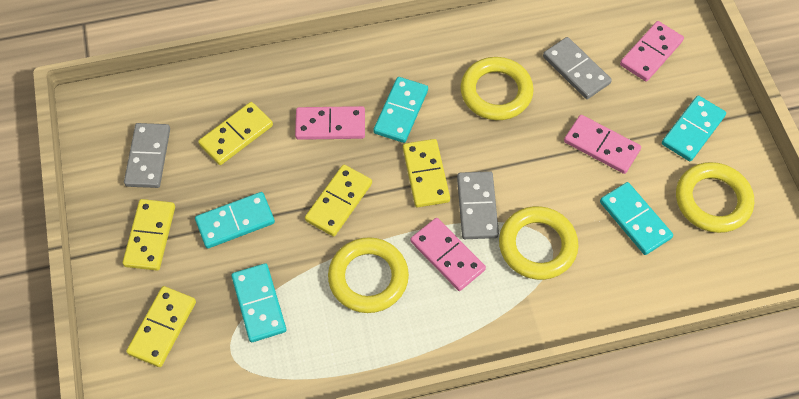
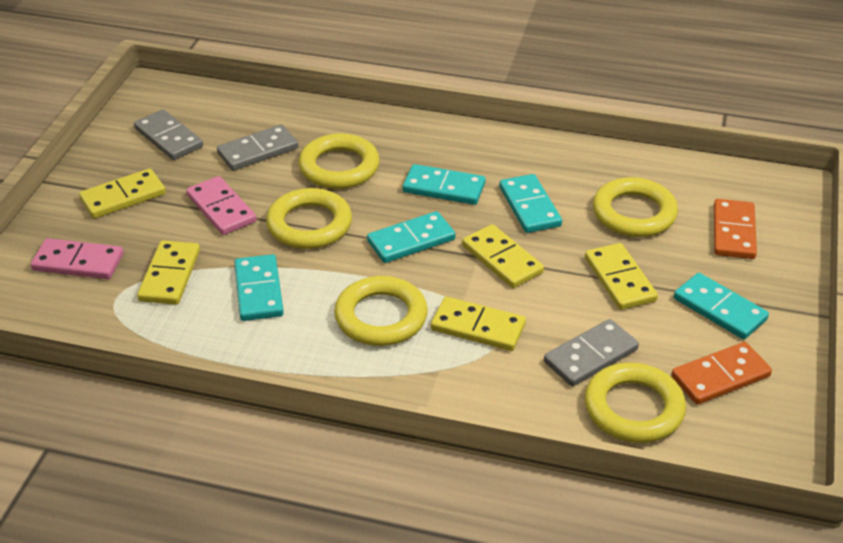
orange domino: 0 -> 2
pink domino: 4 -> 2
yellow ring: 4 -> 5

